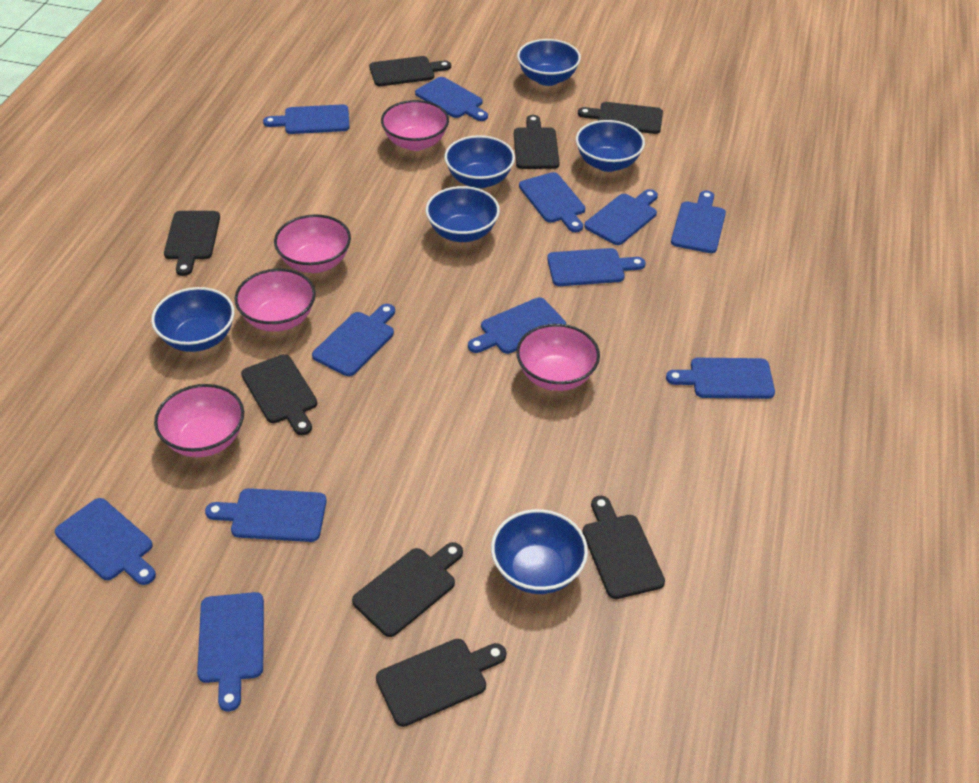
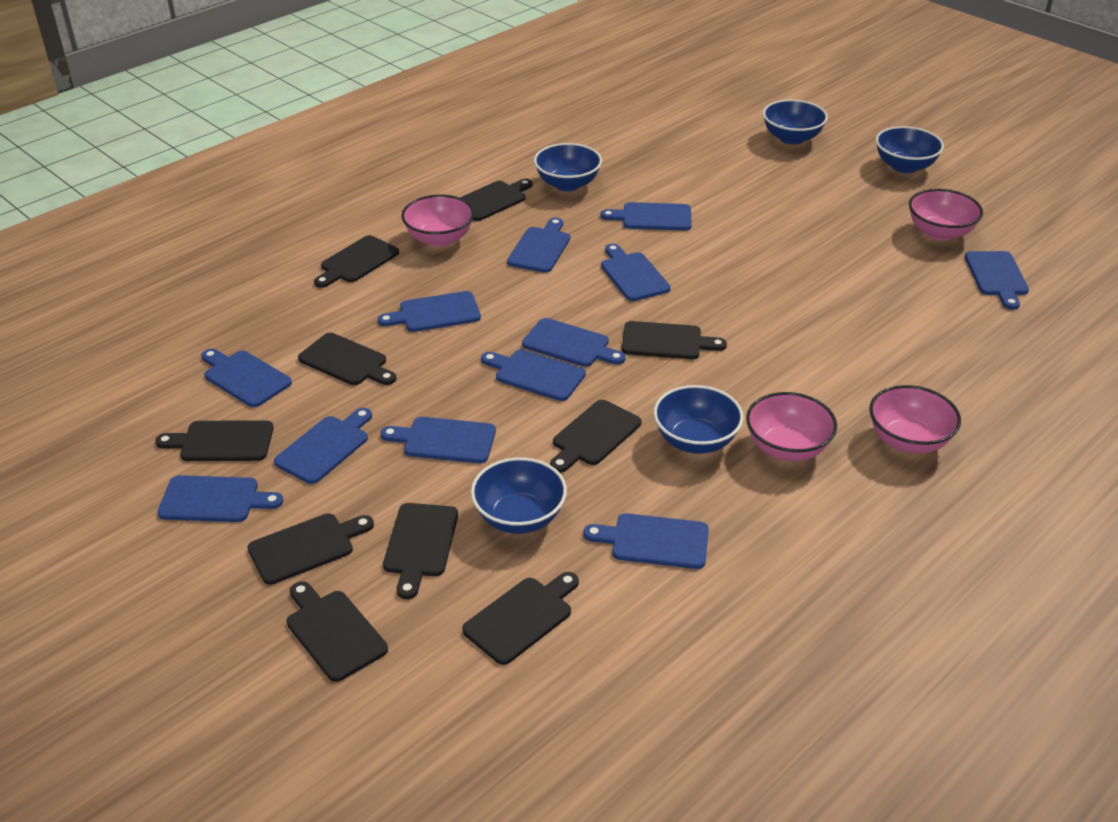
black cutting board: 8 -> 10
blue bowl: 6 -> 5
pink bowl: 5 -> 4

